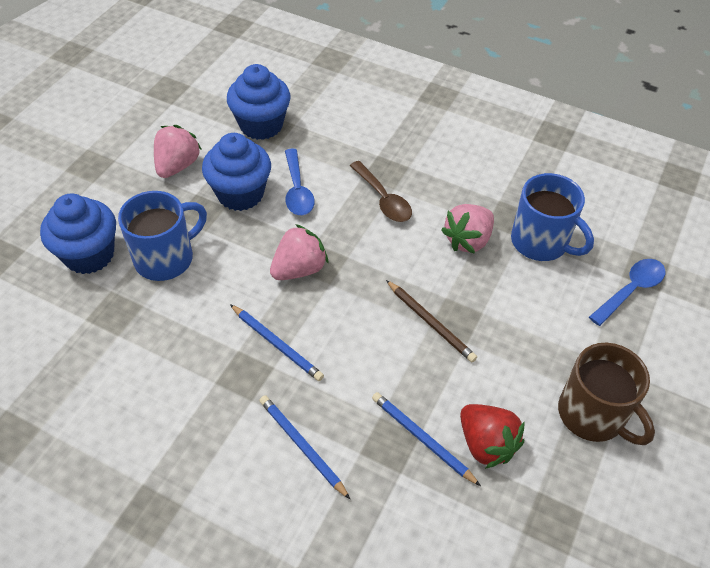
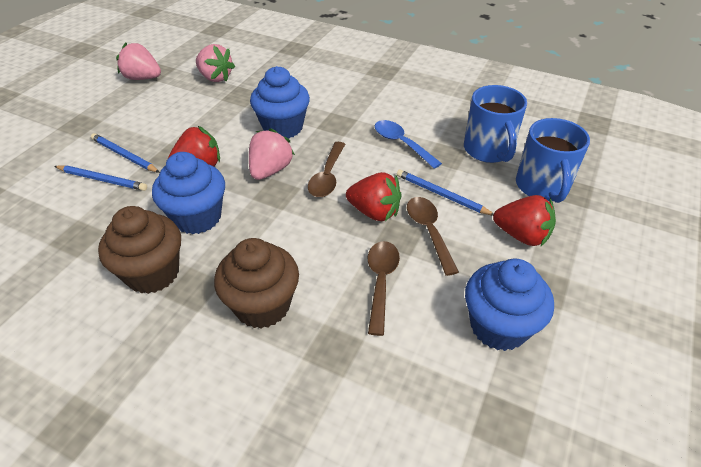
blue spoon: 2 -> 1
brown cupcake: 0 -> 2
brown mug: 1 -> 0
brown pencil: 1 -> 0
brown spoon: 1 -> 3
red strawberry: 1 -> 3

